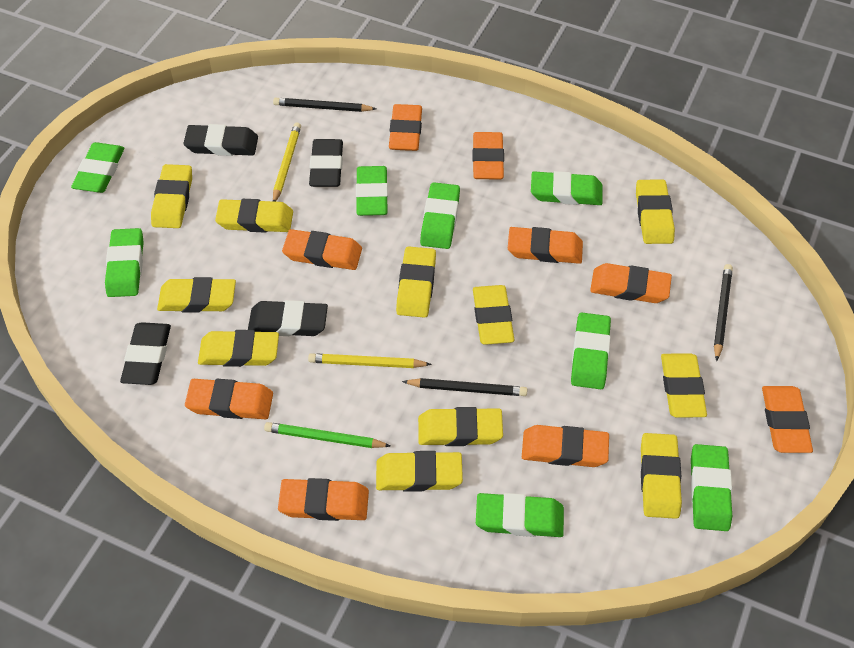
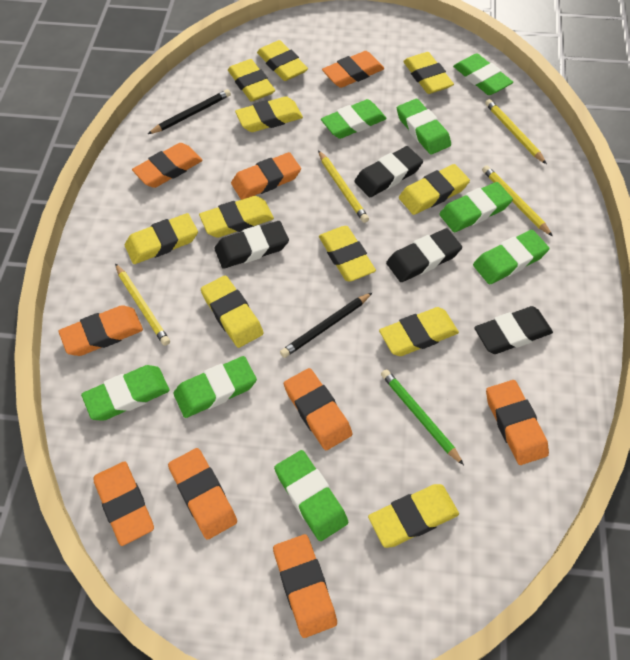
black pencil: 3 -> 2
yellow pencil: 2 -> 4

